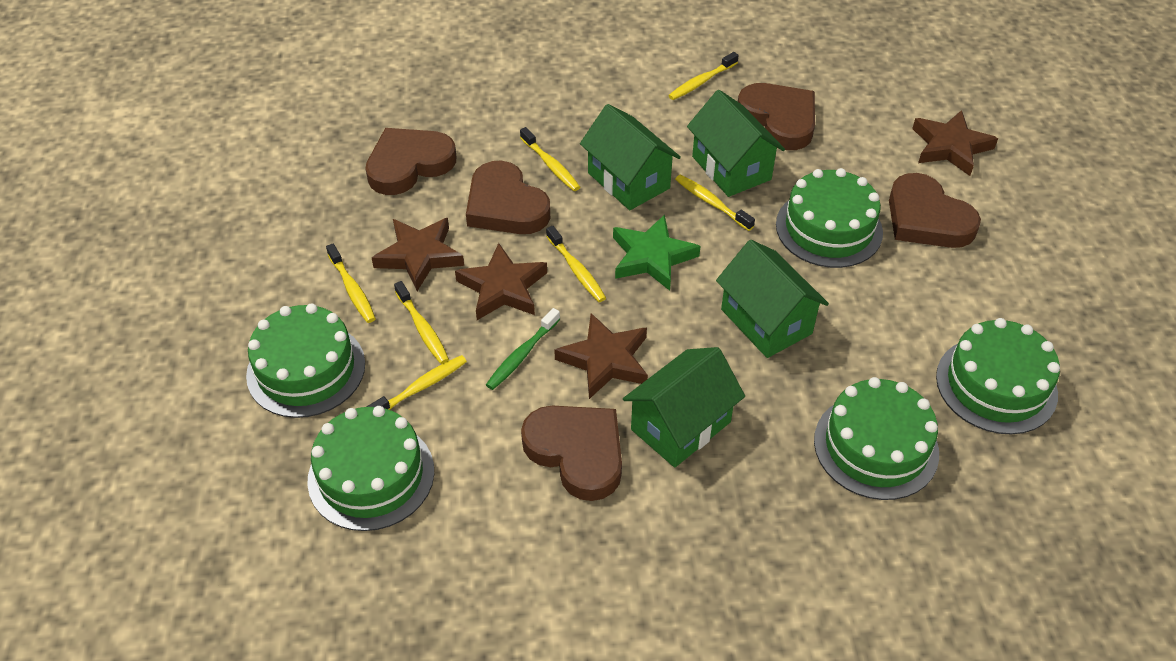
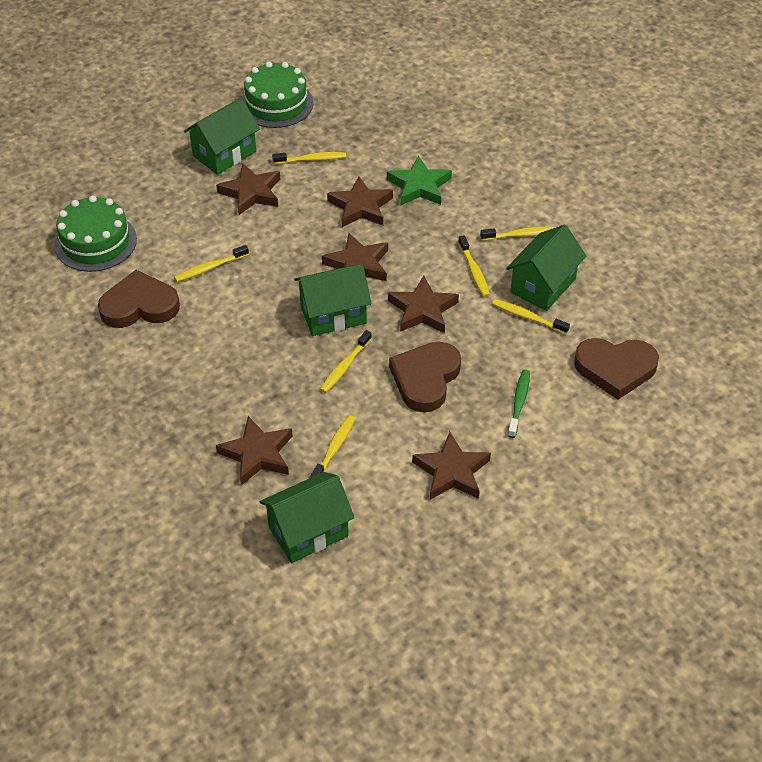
brown heart: 5 -> 3
brown star: 4 -> 6
green cake: 5 -> 2

